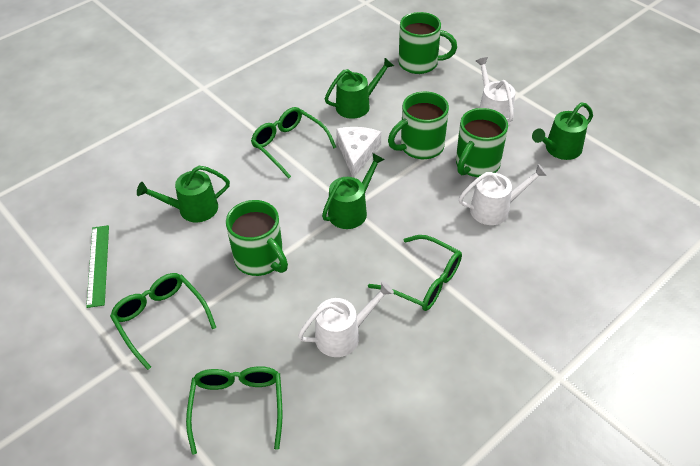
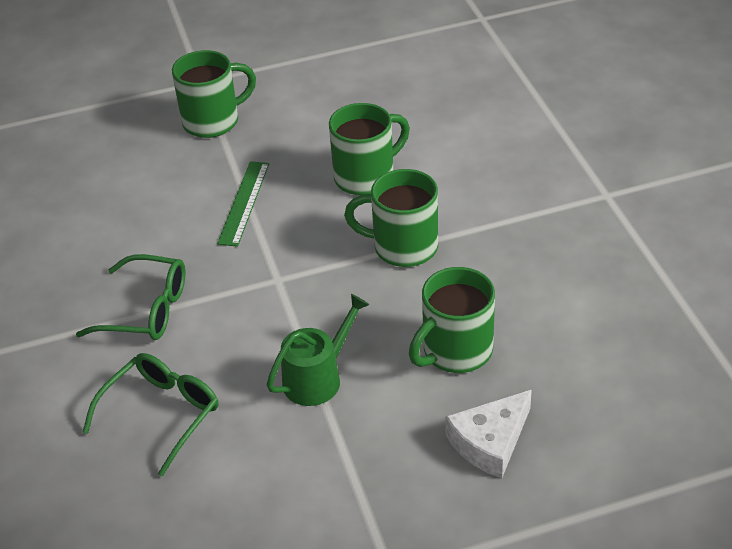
green glasses: 4 -> 2
green watering can: 4 -> 1
white watering can: 3 -> 0

